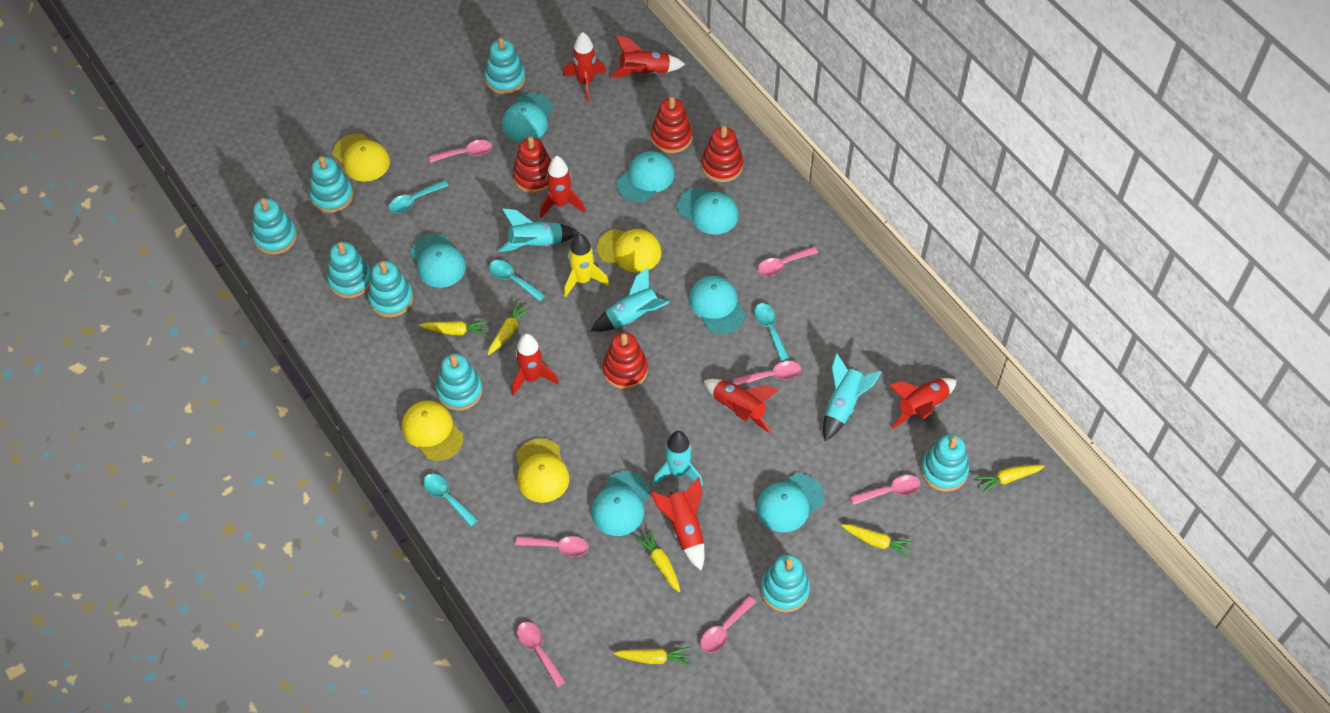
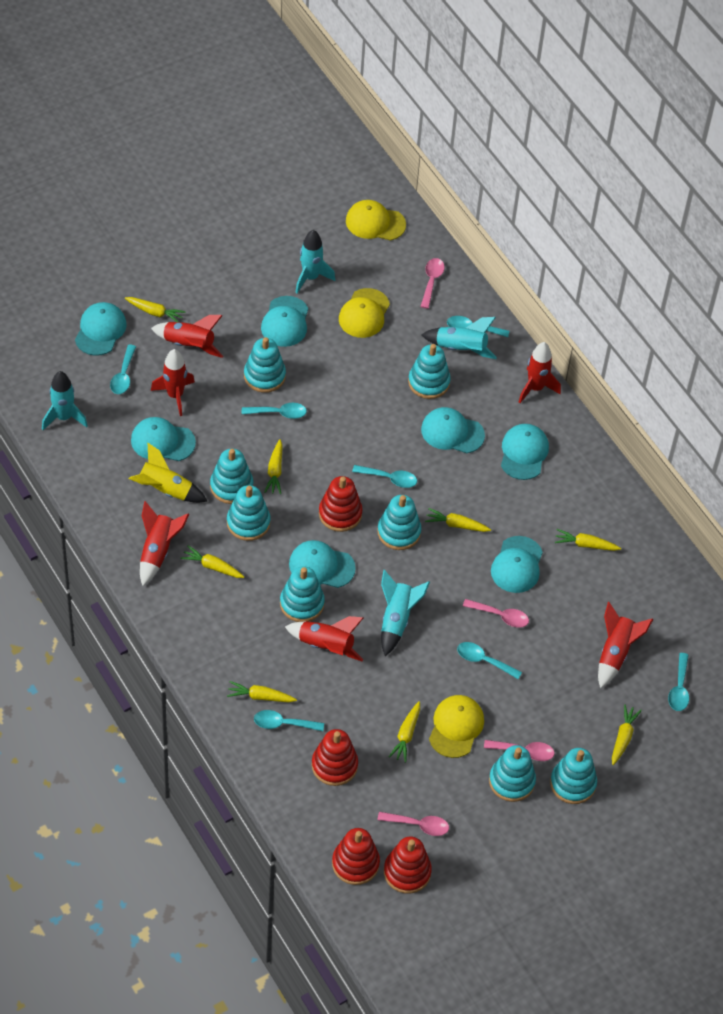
pink spoon: 7 -> 4
red rocket: 7 -> 6
turquoise spoon: 4 -> 7
yellow cap: 4 -> 3
yellow carrot: 6 -> 8

